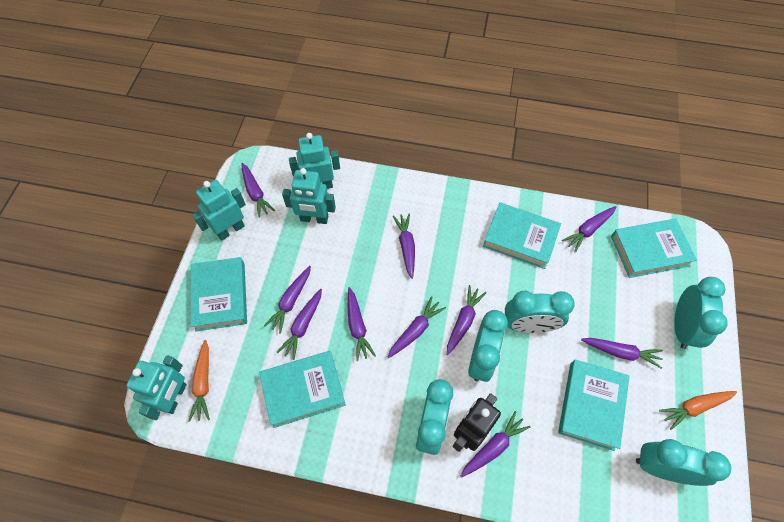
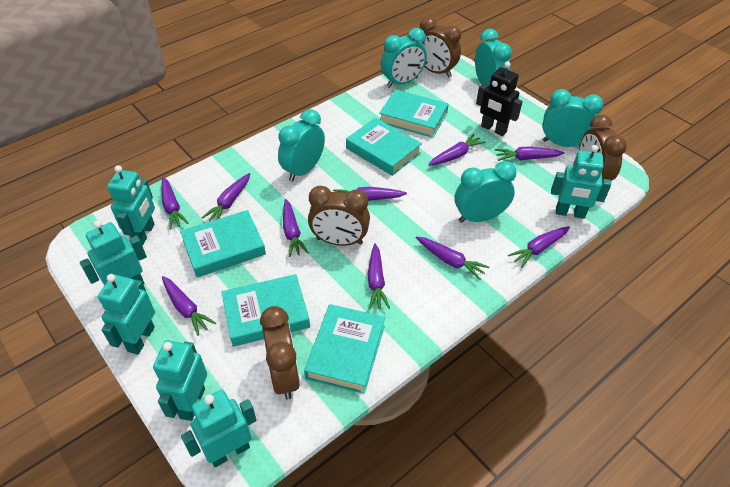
brown clock: 0 -> 4
orange carrot: 2 -> 0
turquoise robot: 4 -> 6

